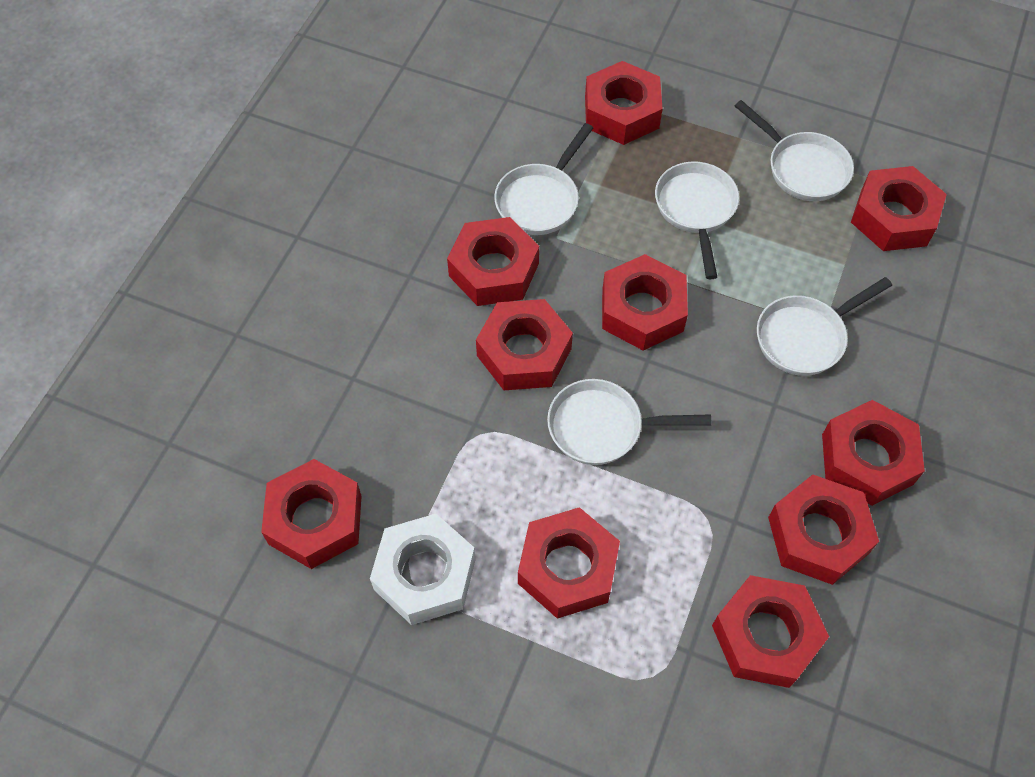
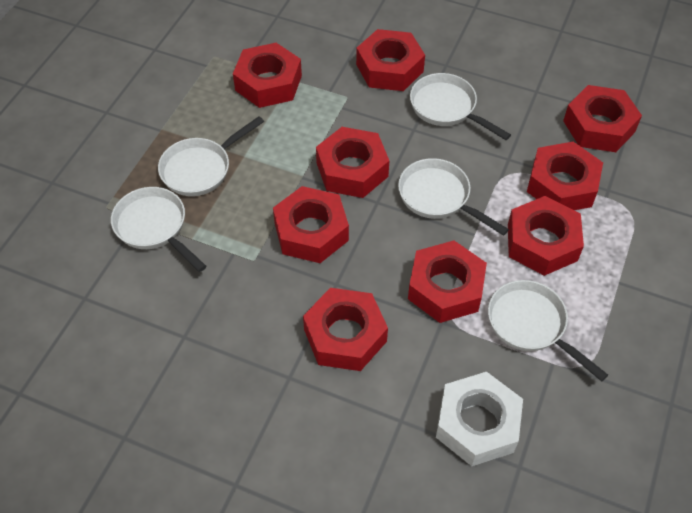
red nut: 10 -> 9

